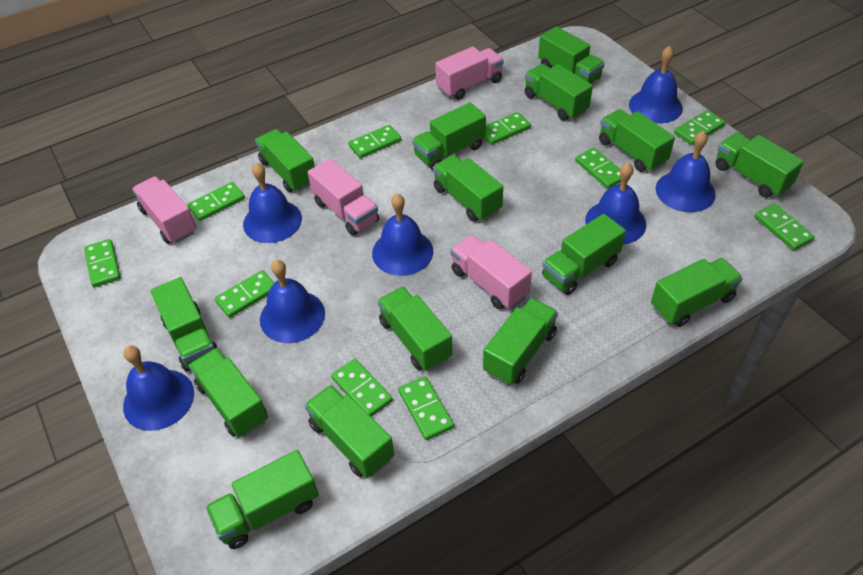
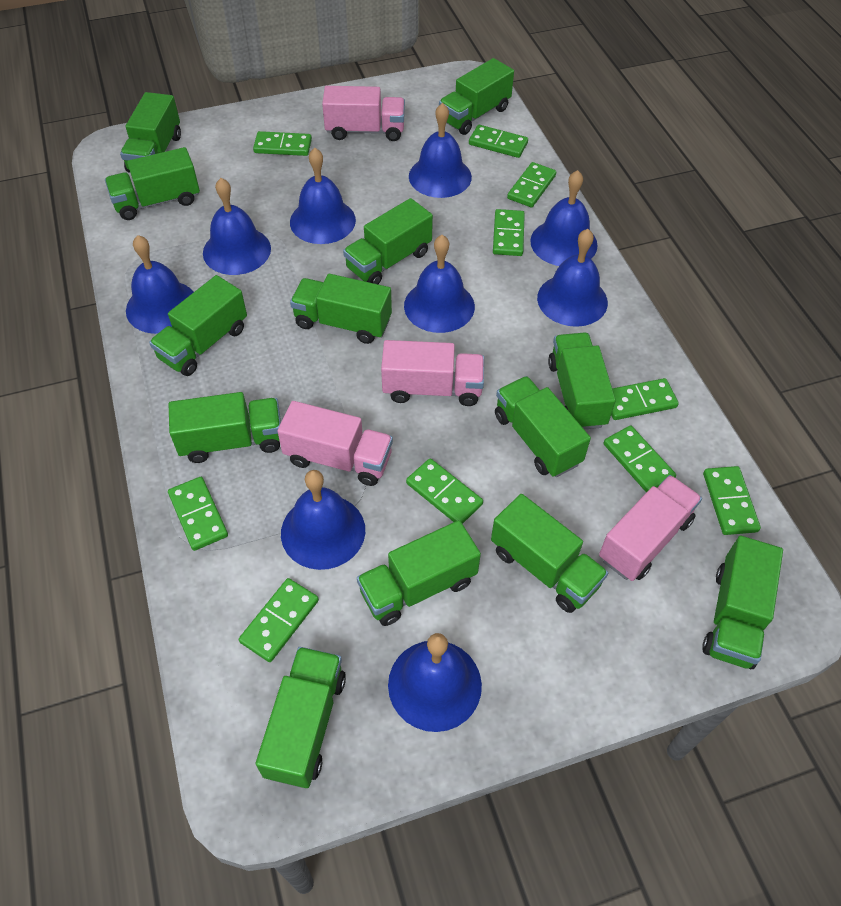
blue bell: 7 -> 9
green truck: 15 -> 13

